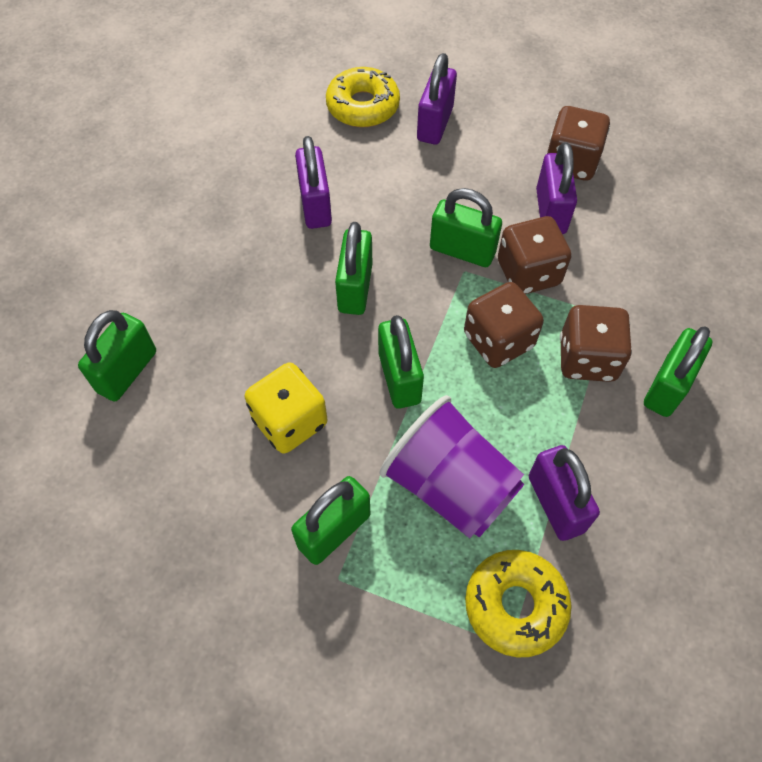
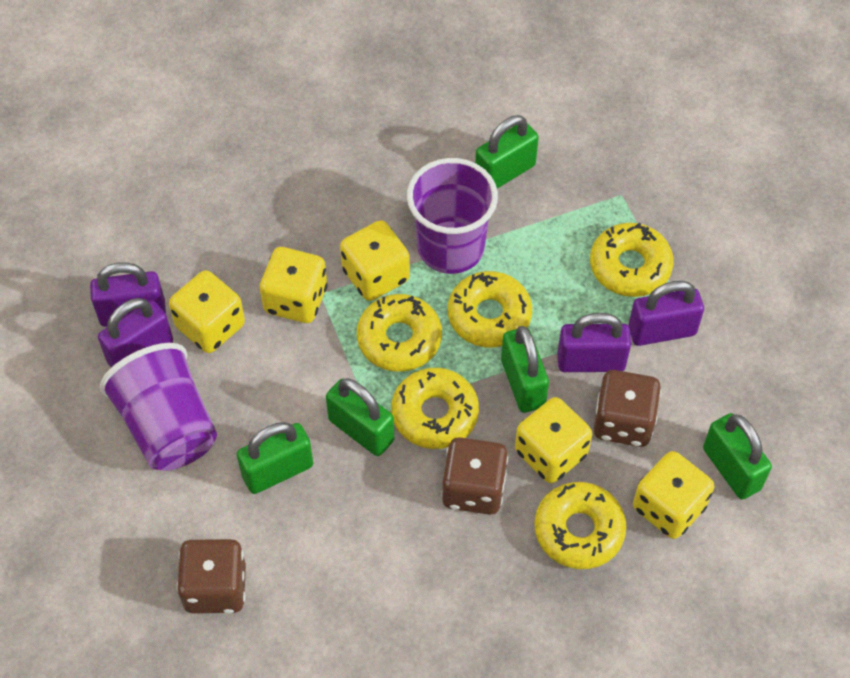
brown dice: 4 -> 3
green padlock: 6 -> 5
purple cup: 1 -> 2
yellow dice: 1 -> 5
yellow donut: 2 -> 5

